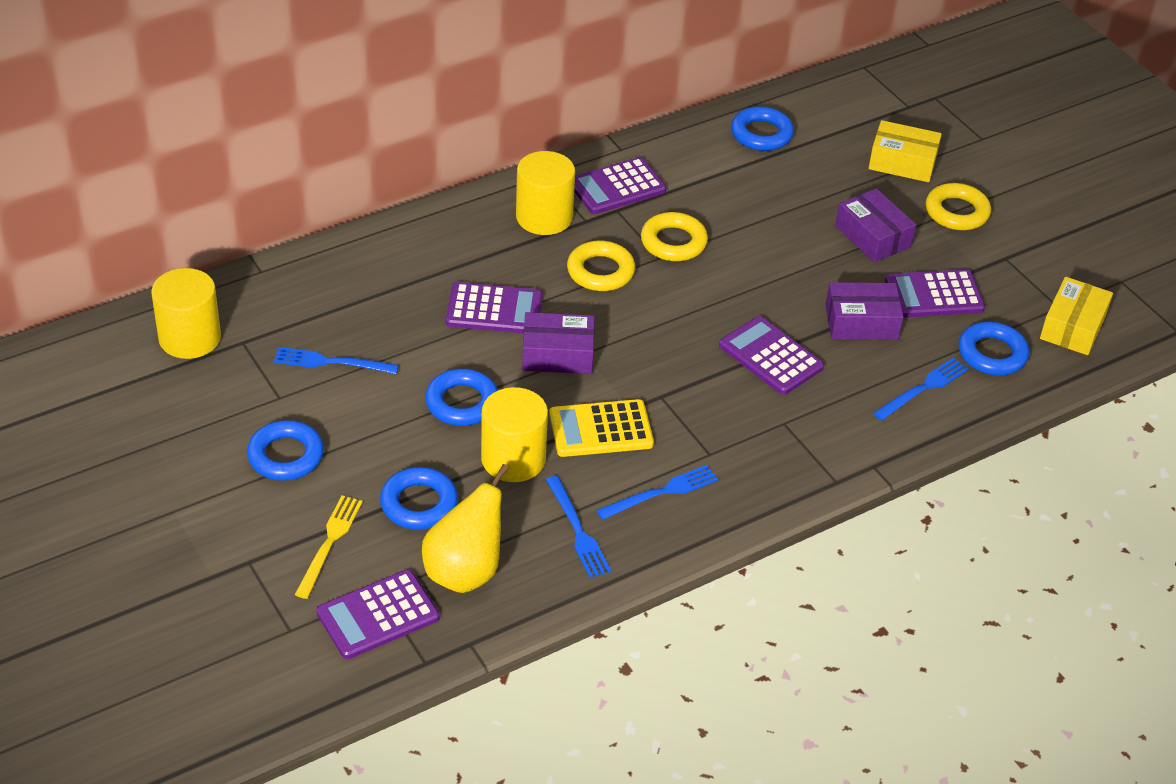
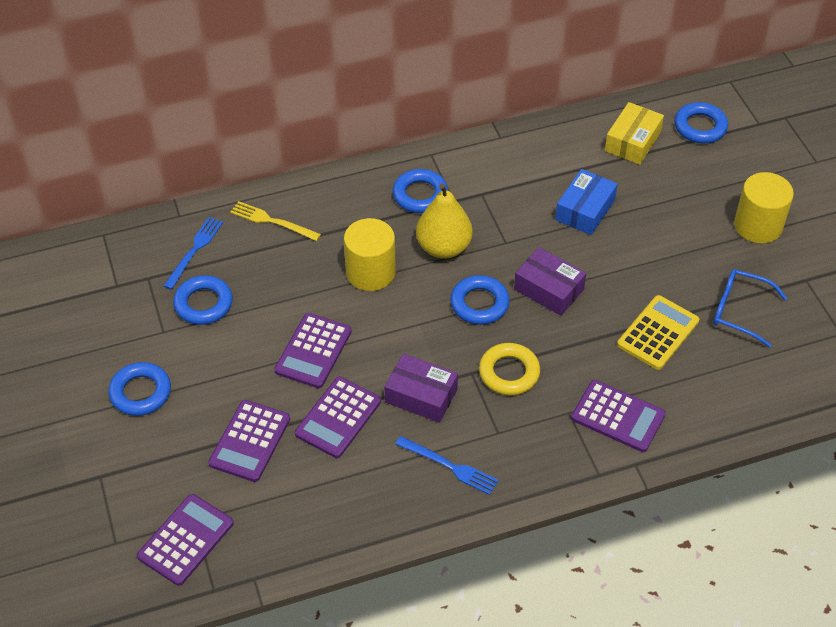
blue box: 0 -> 1
blue fork: 4 -> 2
blue glasses: 0 -> 1
purple box: 3 -> 2
yellow box: 2 -> 1
yellow cylinder: 3 -> 2
yellow ring: 3 -> 1

